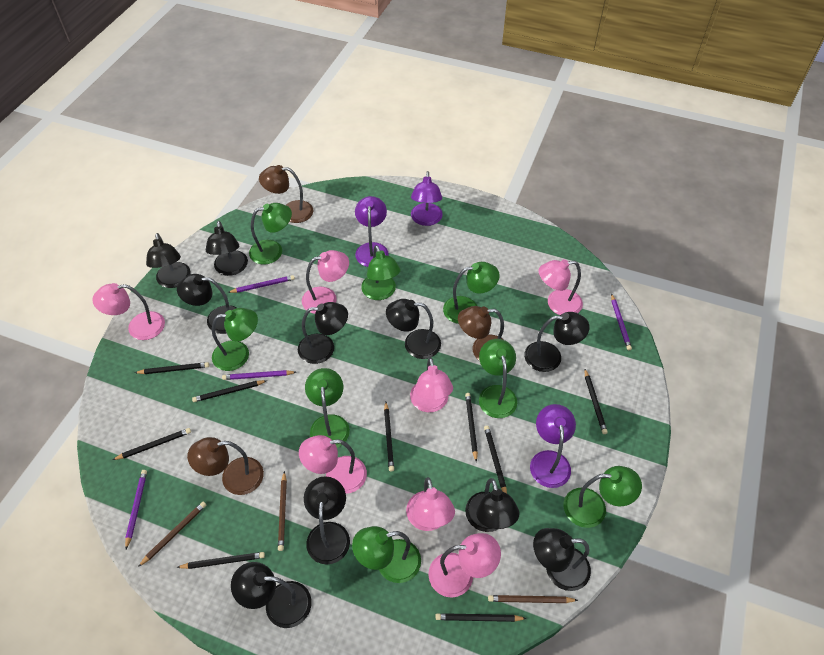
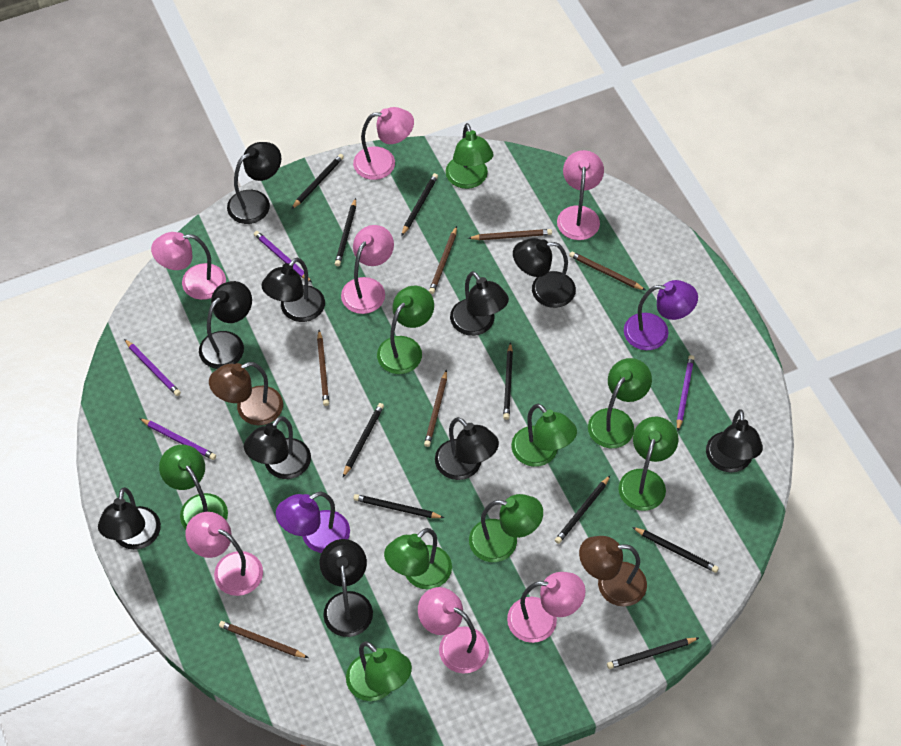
brown lamp: 3 -> 2
brown pencil: 3 -> 6
green lamp: 8 -> 9
purple lamp: 3 -> 2

